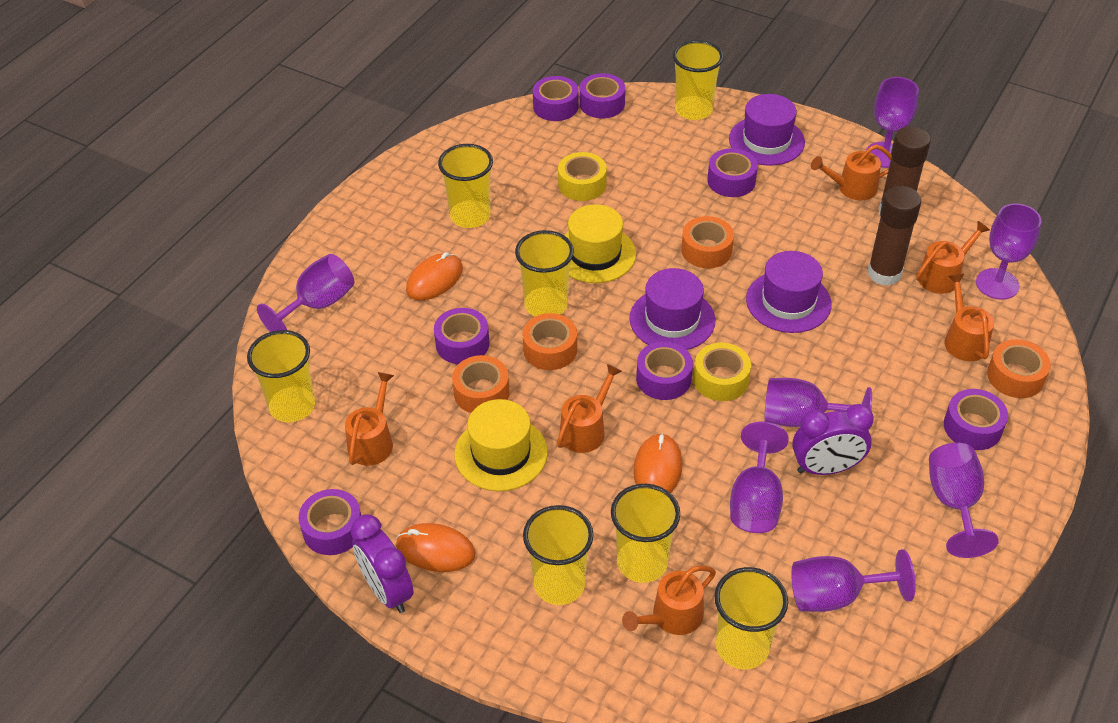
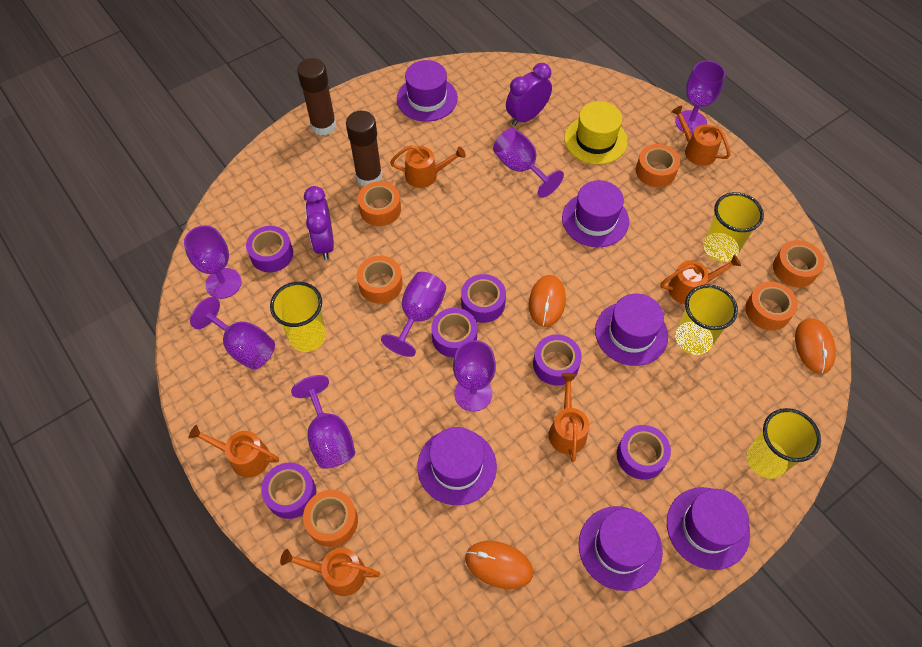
orange tape: 4 -> 6
purple hat: 3 -> 6
purple tape: 7 -> 6
yellow cup: 7 -> 4
yellow hat: 2 -> 1
yellow tape: 2 -> 0

